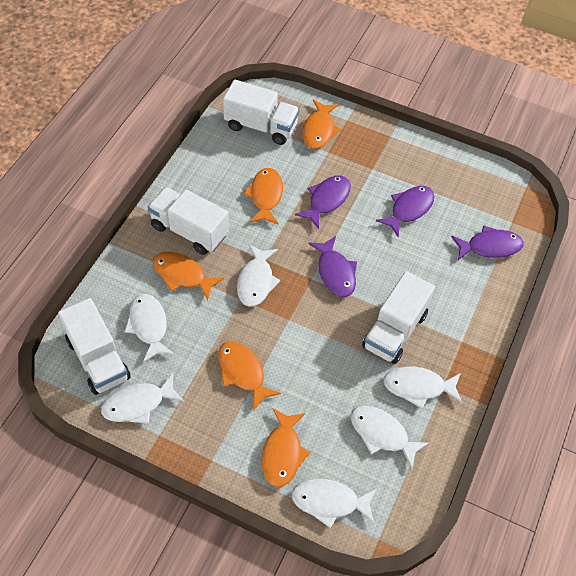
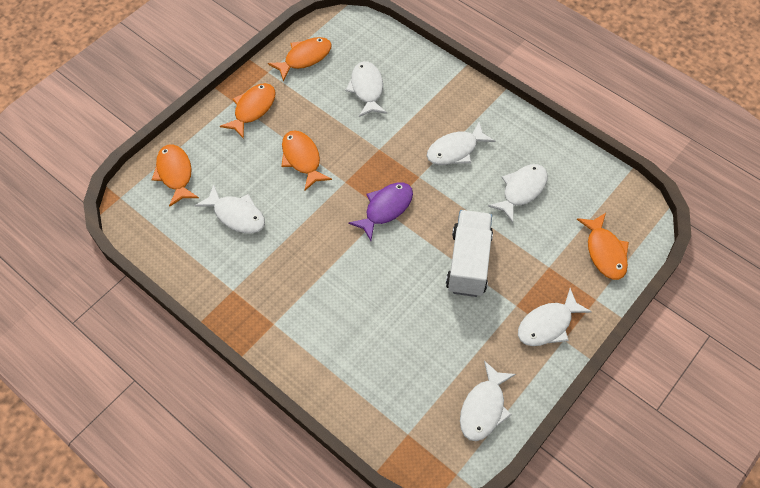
purple fish: 4 -> 1
white truck: 4 -> 1

